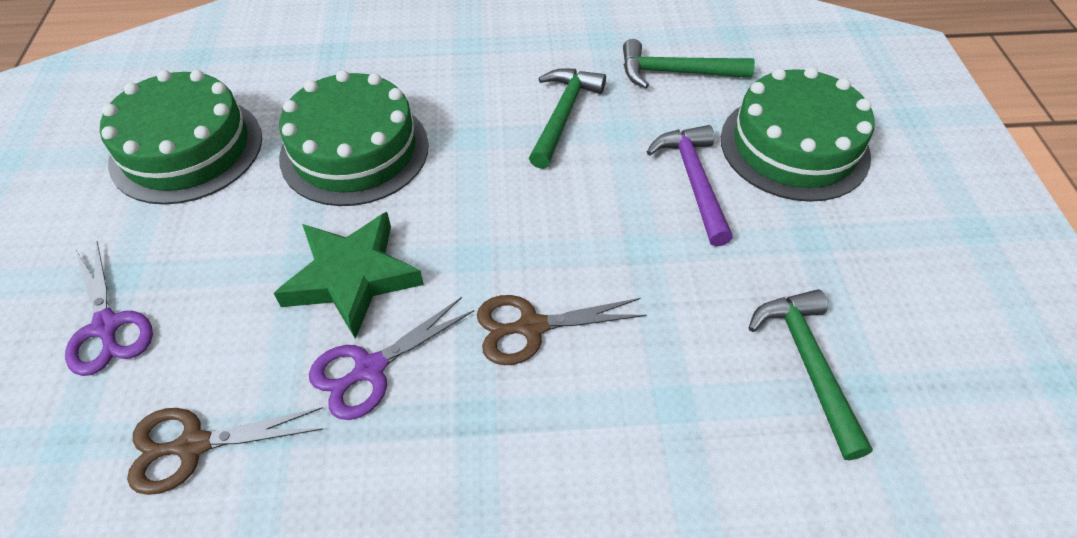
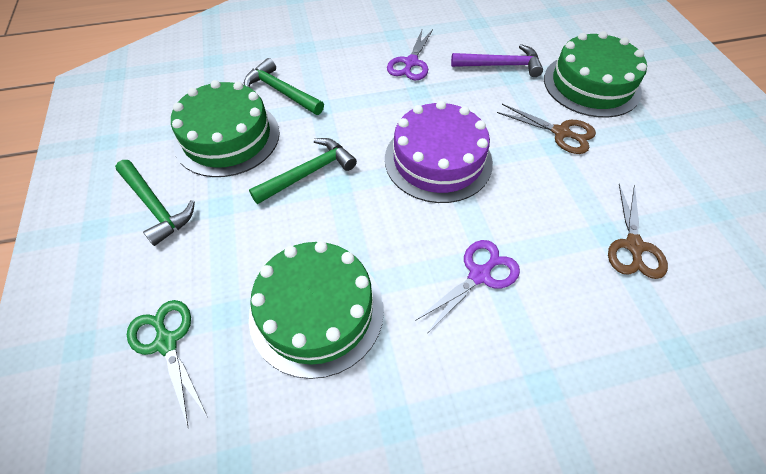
green scissors: 0 -> 1
green star: 1 -> 0
purple cake: 0 -> 1

